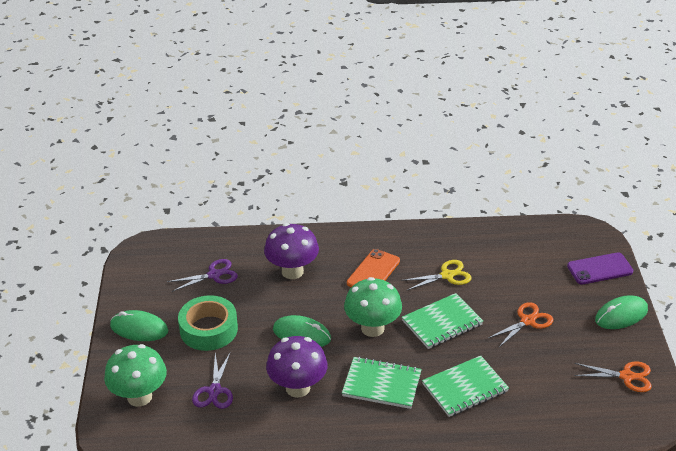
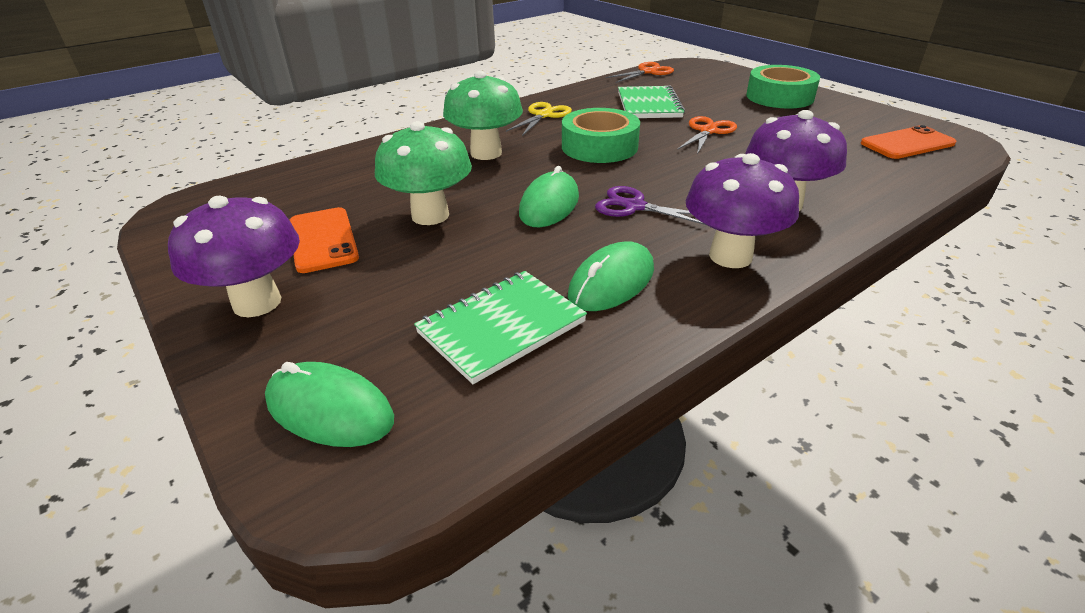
green notebook: 3 -> 2
green tape: 1 -> 2
orange phone: 1 -> 2
purple mushroom: 2 -> 3
purple phone: 1 -> 0
purple scissors: 2 -> 1

